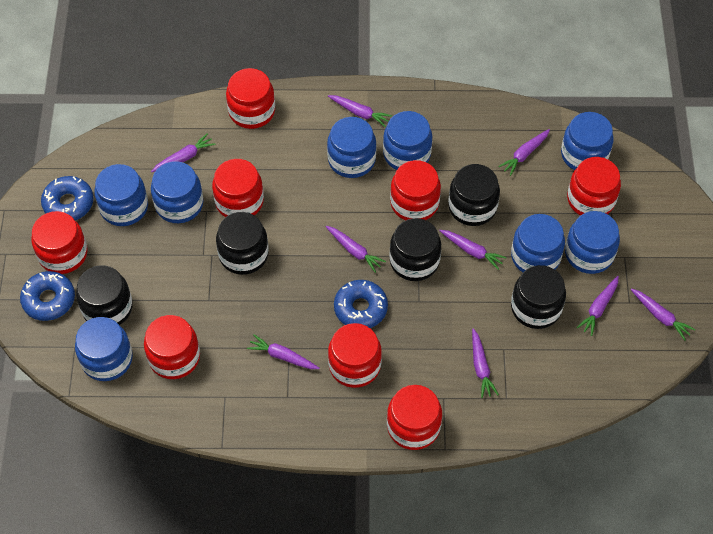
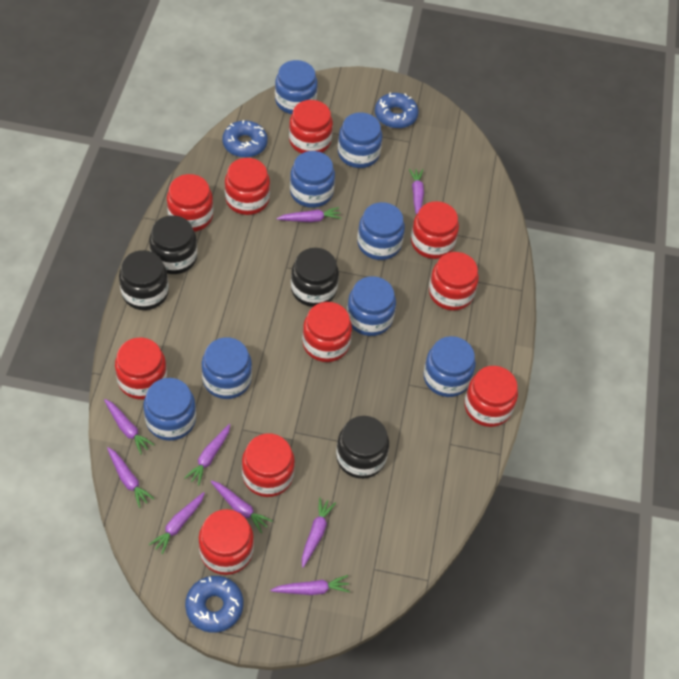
black jar: 5 -> 4
red jar: 8 -> 10

